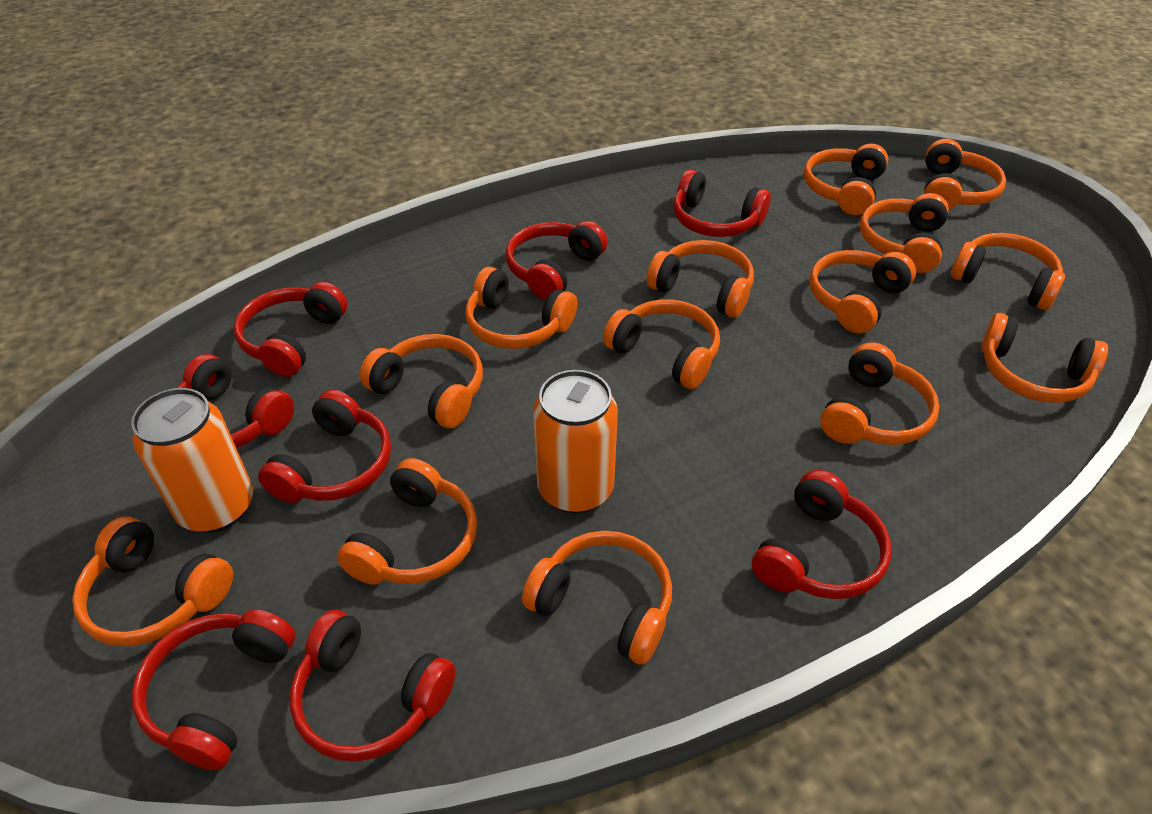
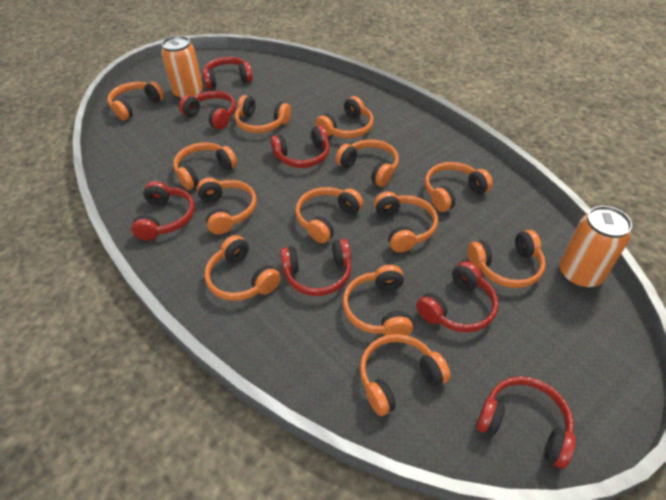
orange headphones: 14 -> 13
red headphones: 8 -> 7

